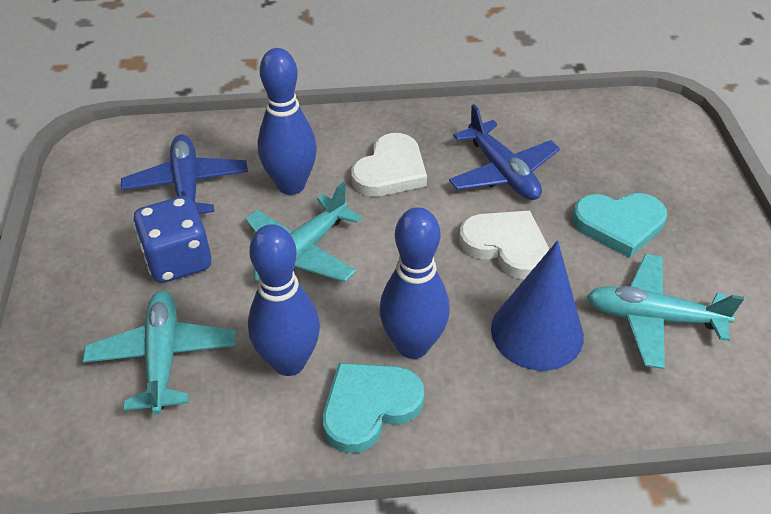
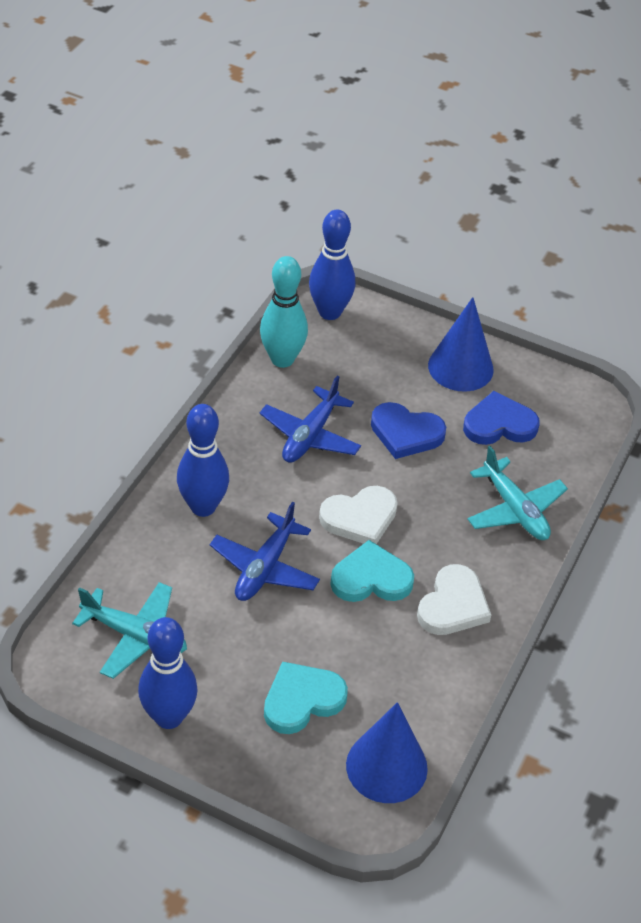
blue cone: 1 -> 2
blue dice: 1 -> 0
blue heart: 0 -> 2
turquoise bowling pin: 0 -> 1
turquoise plane: 3 -> 2

